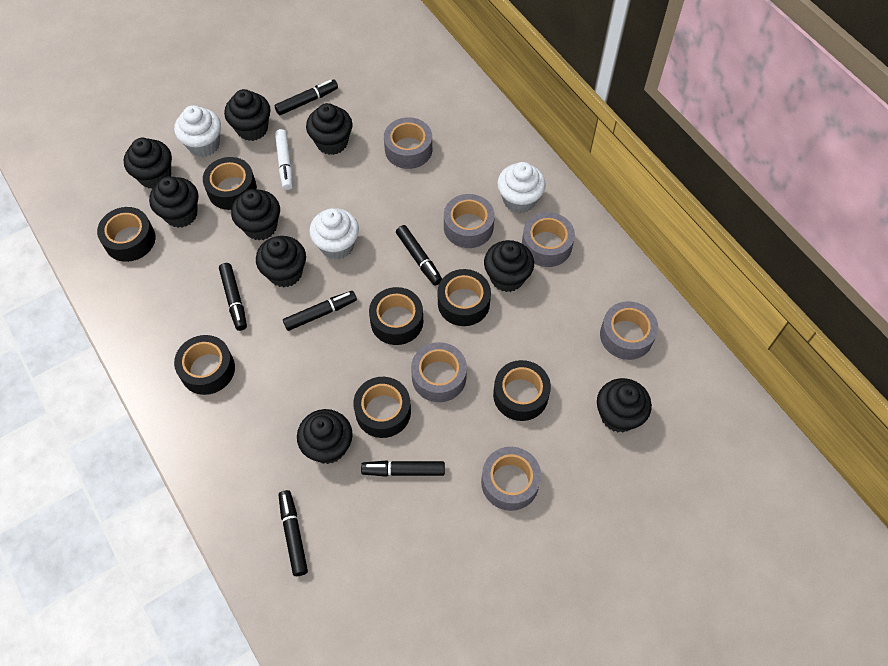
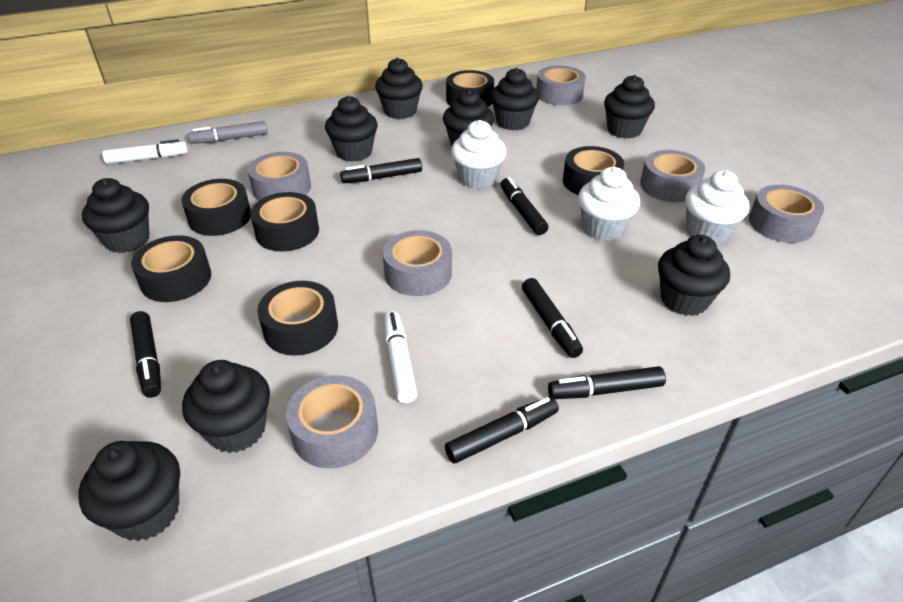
black tape: 7 -> 6
grey marker: 0 -> 1
white marker: 1 -> 2

